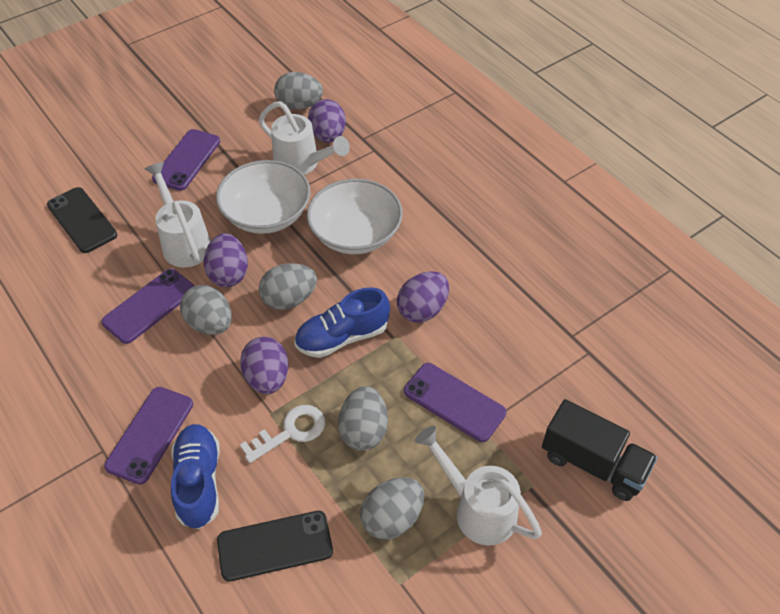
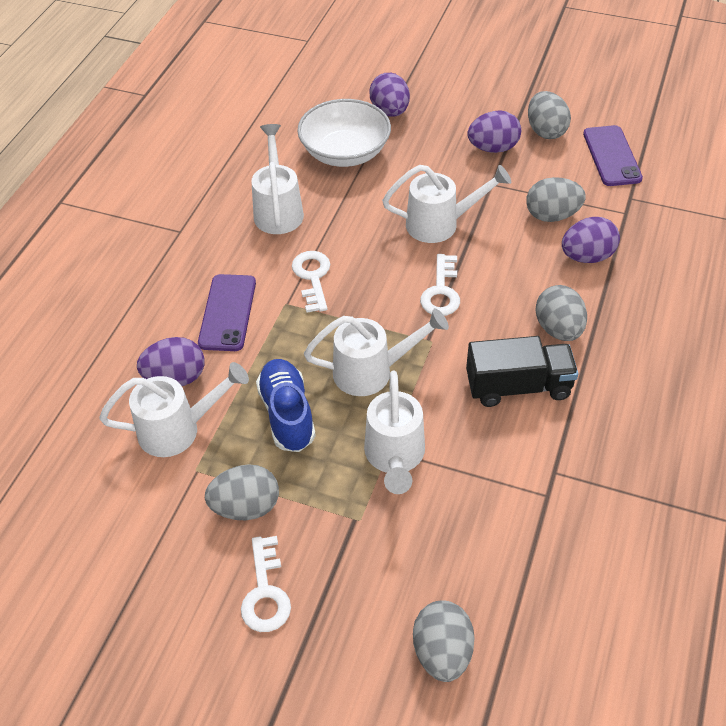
black phone: 2 -> 0
blue shoe: 2 -> 1
purple phone: 4 -> 2
white bowl: 2 -> 1
white key: 1 -> 3
white watering can: 3 -> 5

